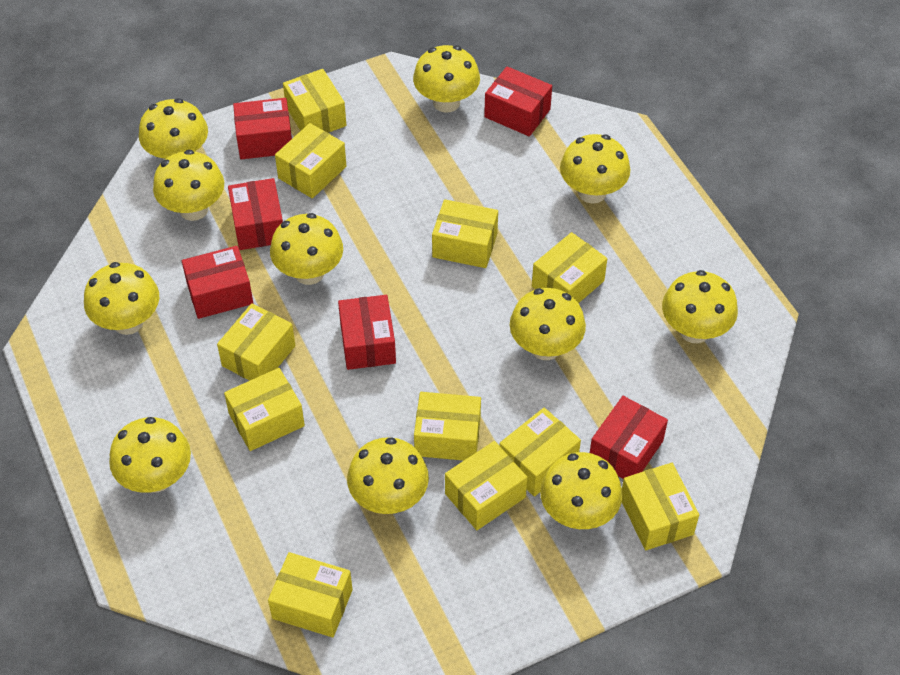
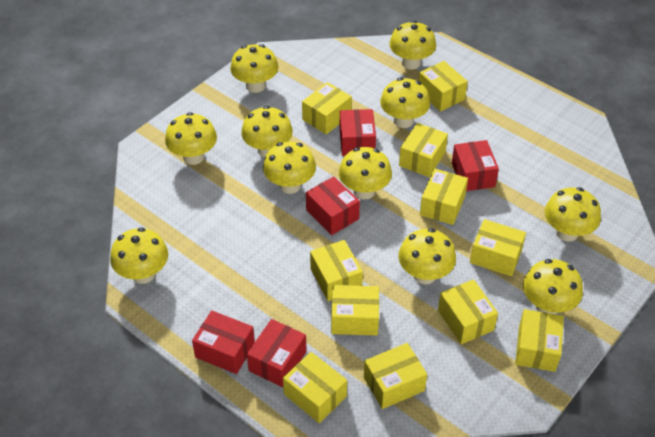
red box: 6 -> 5

